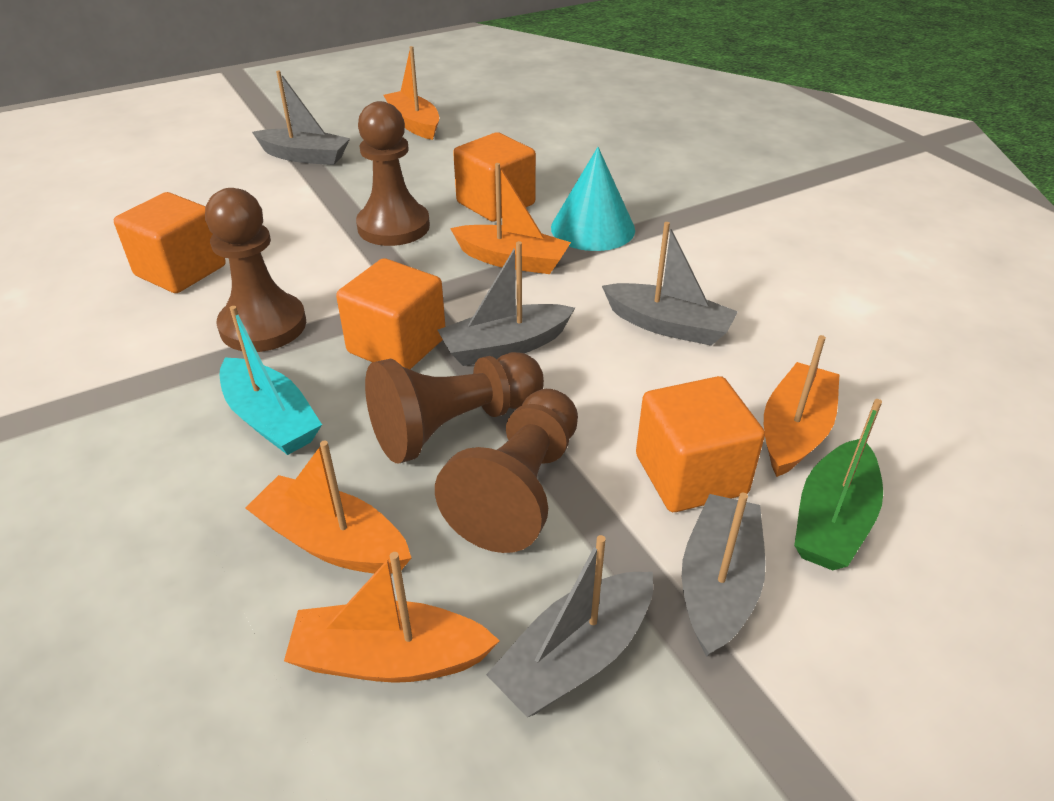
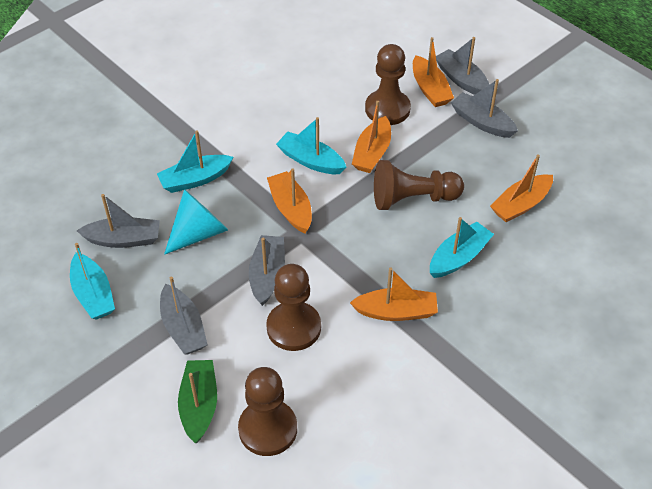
orange cube: 4 -> 0
turquoise boat: 1 -> 4

